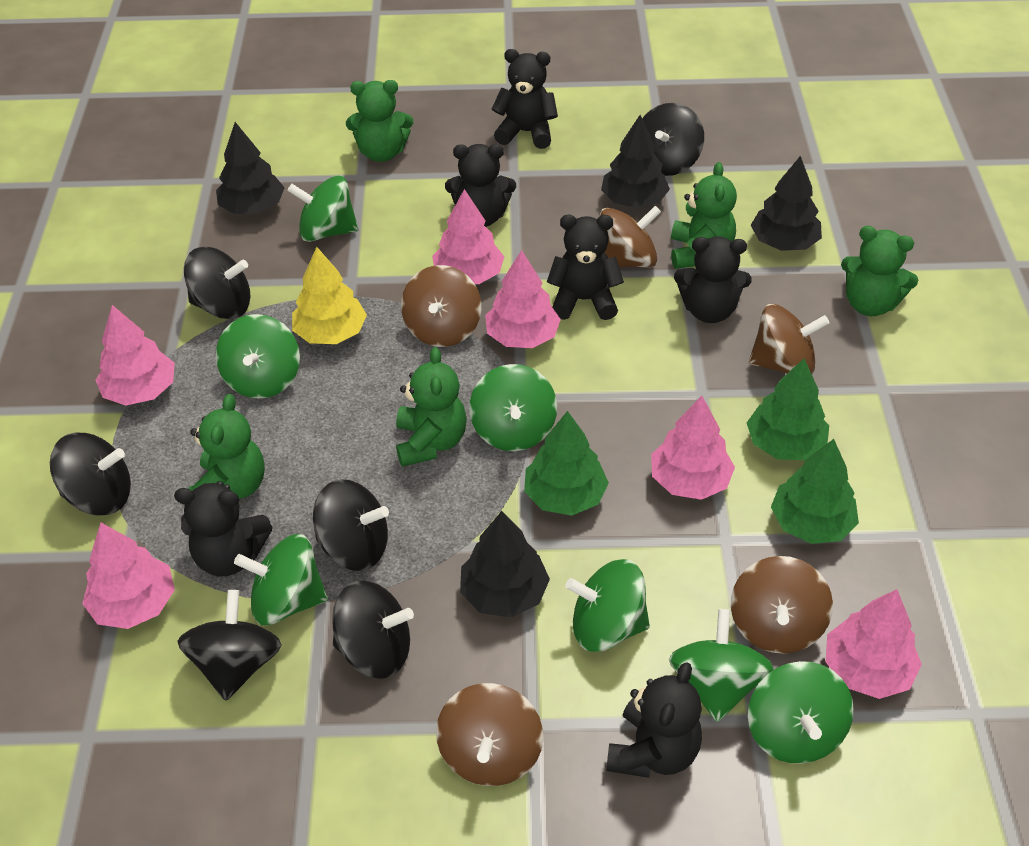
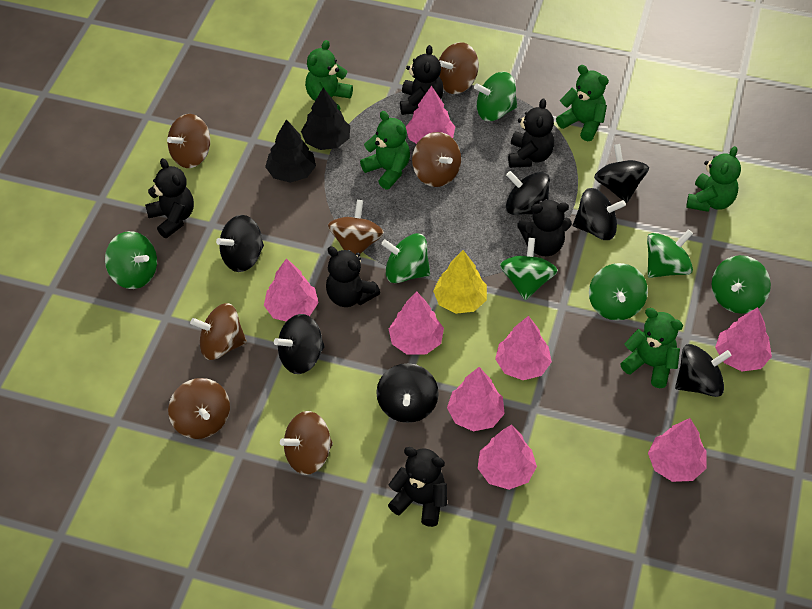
black spinning top: 6 -> 7
black tree: 4 -> 2
brown spinning top: 5 -> 7
green tree: 3 -> 0
pink tree: 6 -> 8

